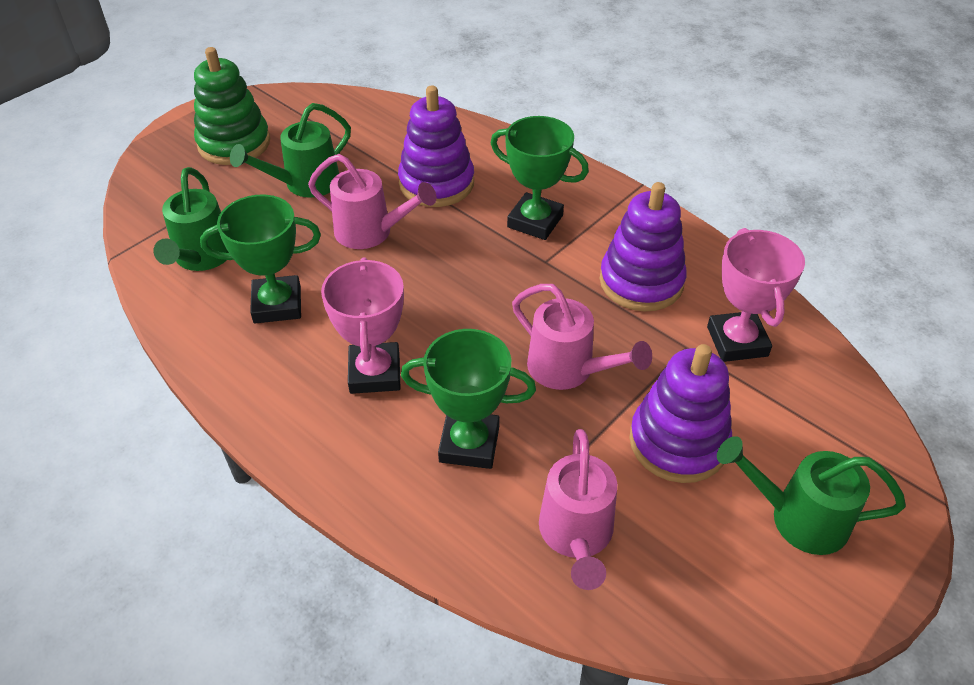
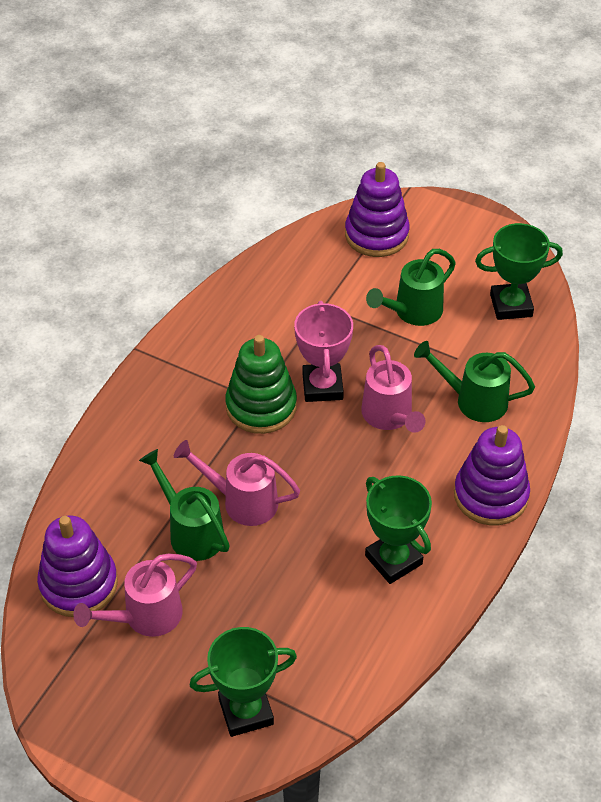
pink trophy: 2 -> 1

